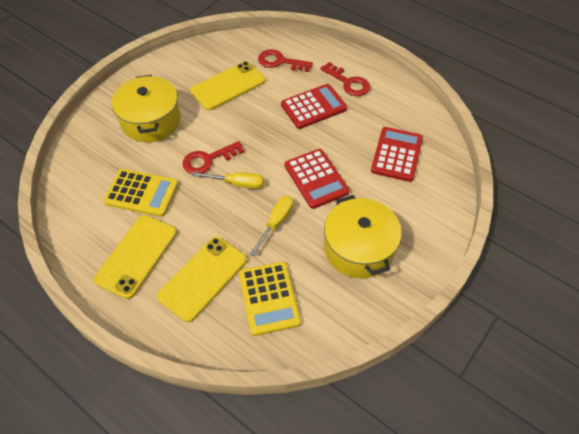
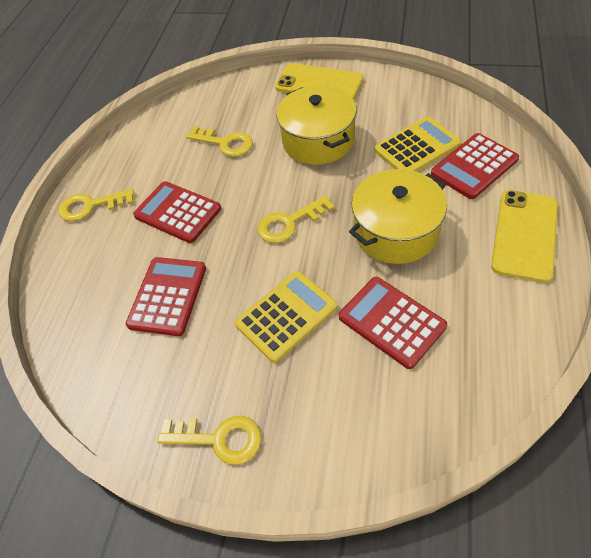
red calculator: 3 -> 4
red key: 3 -> 0
yellow key: 0 -> 4
yellow phone: 3 -> 2
yellow screwdriver: 2 -> 0

